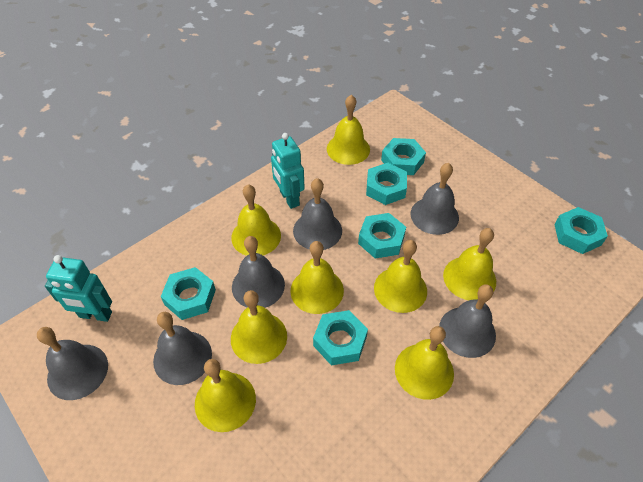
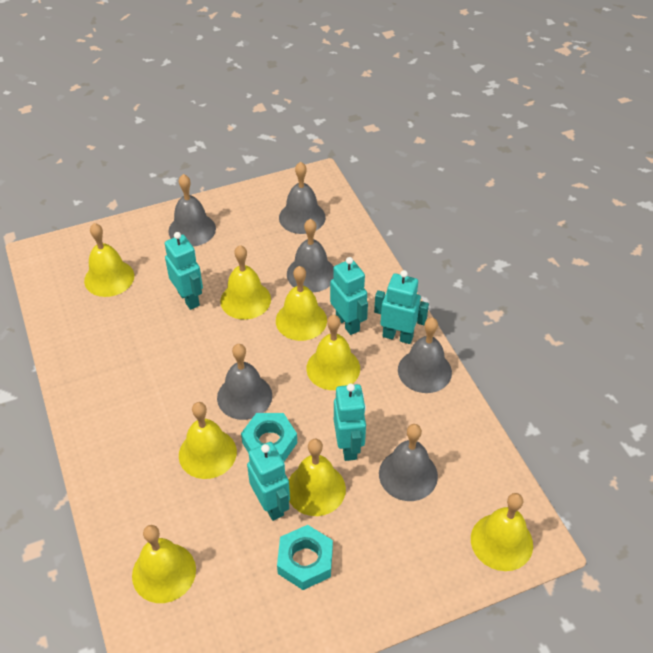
turquoise nut: 6 -> 2
turquoise robot: 2 -> 5

